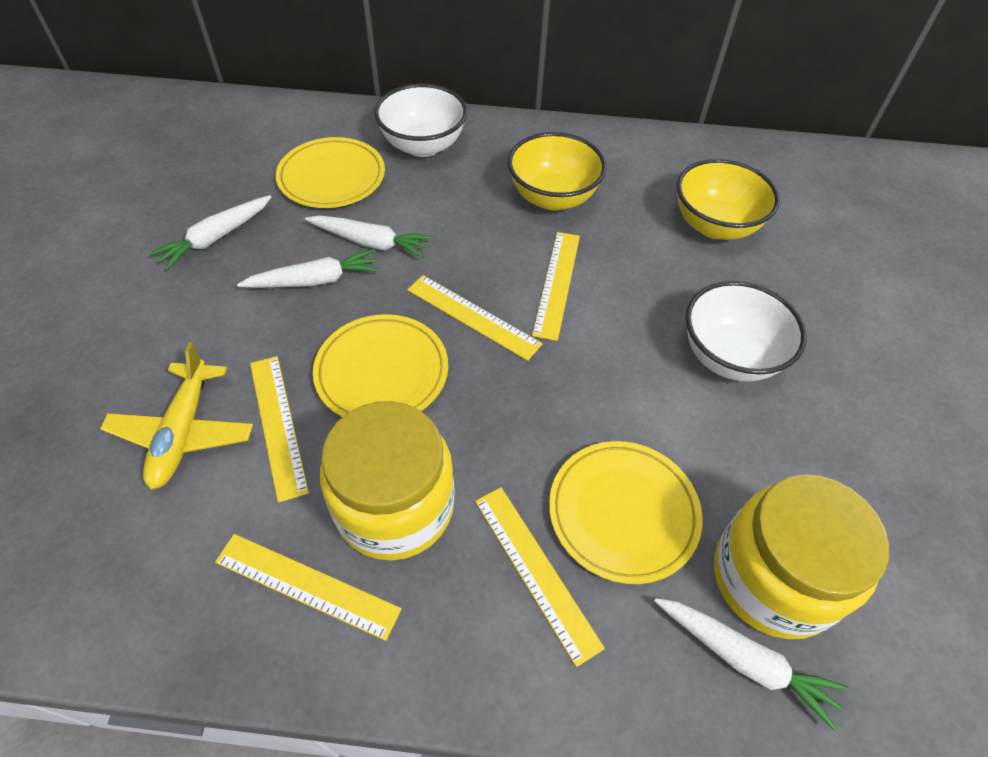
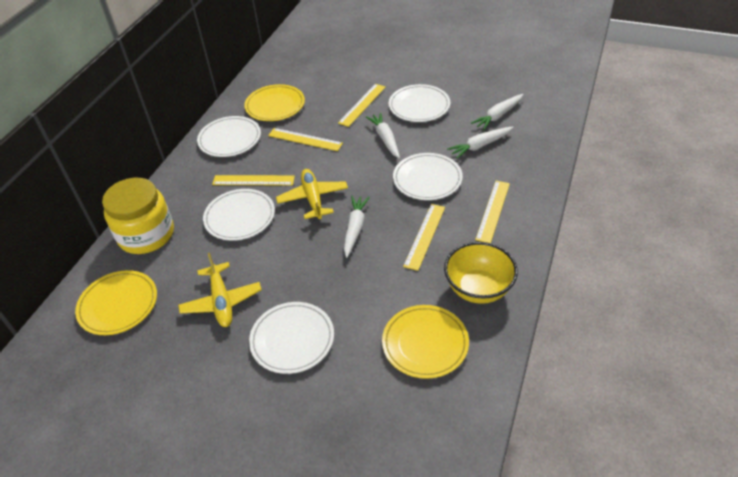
white bowl: 2 -> 0
white plate: 0 -> 5
yellow bowl: 2 -> 1
yellow jar: 2 -> 1
yellow plane: 1 -> 2

